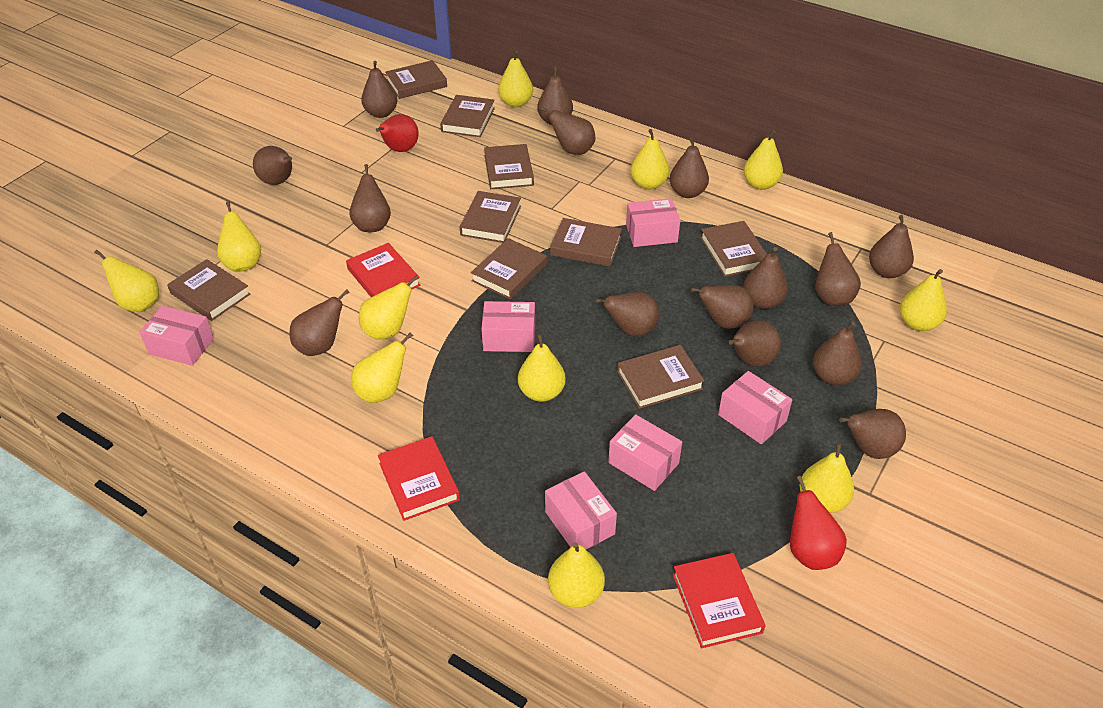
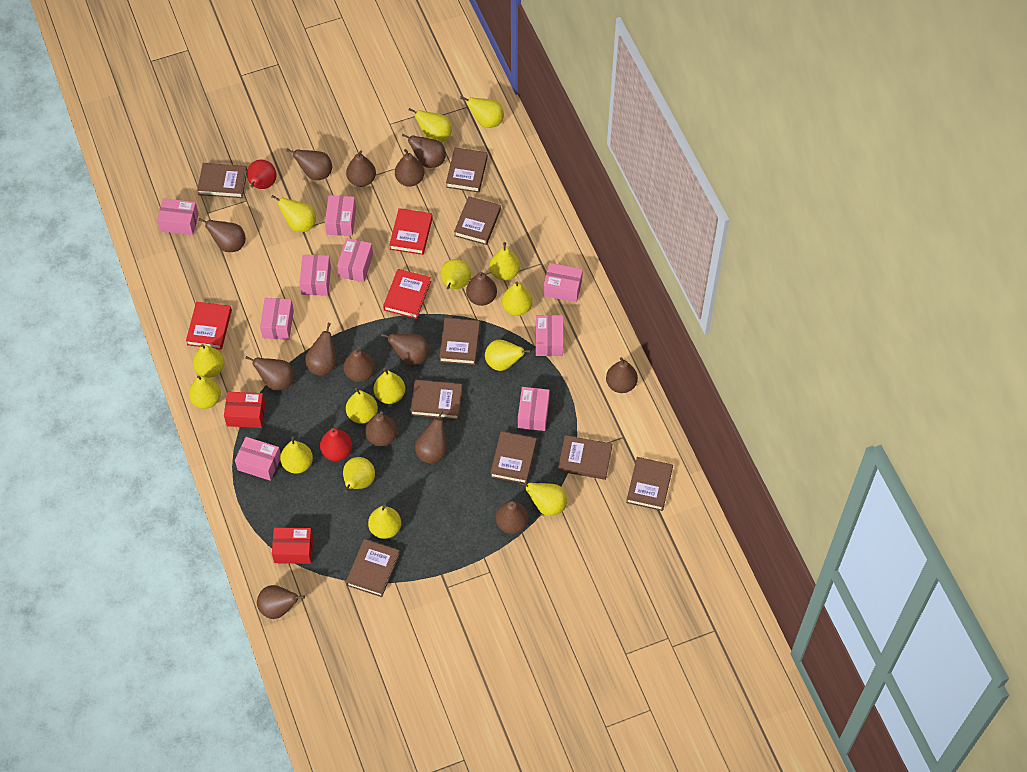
pink box: 6 -> 9
red box: 0 -> 2
yellow pear: 11 -> 15

